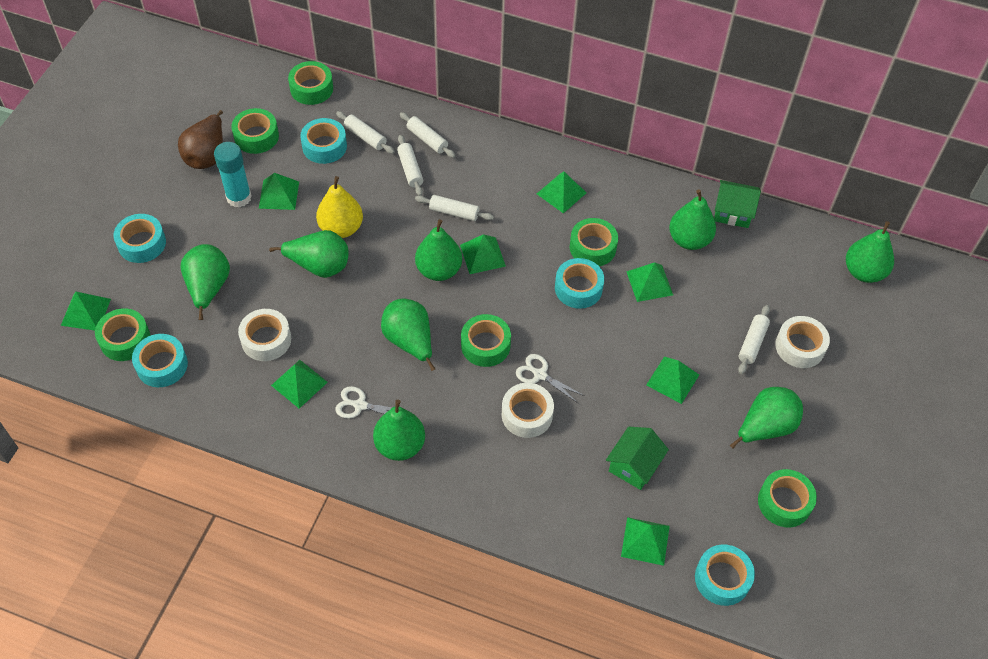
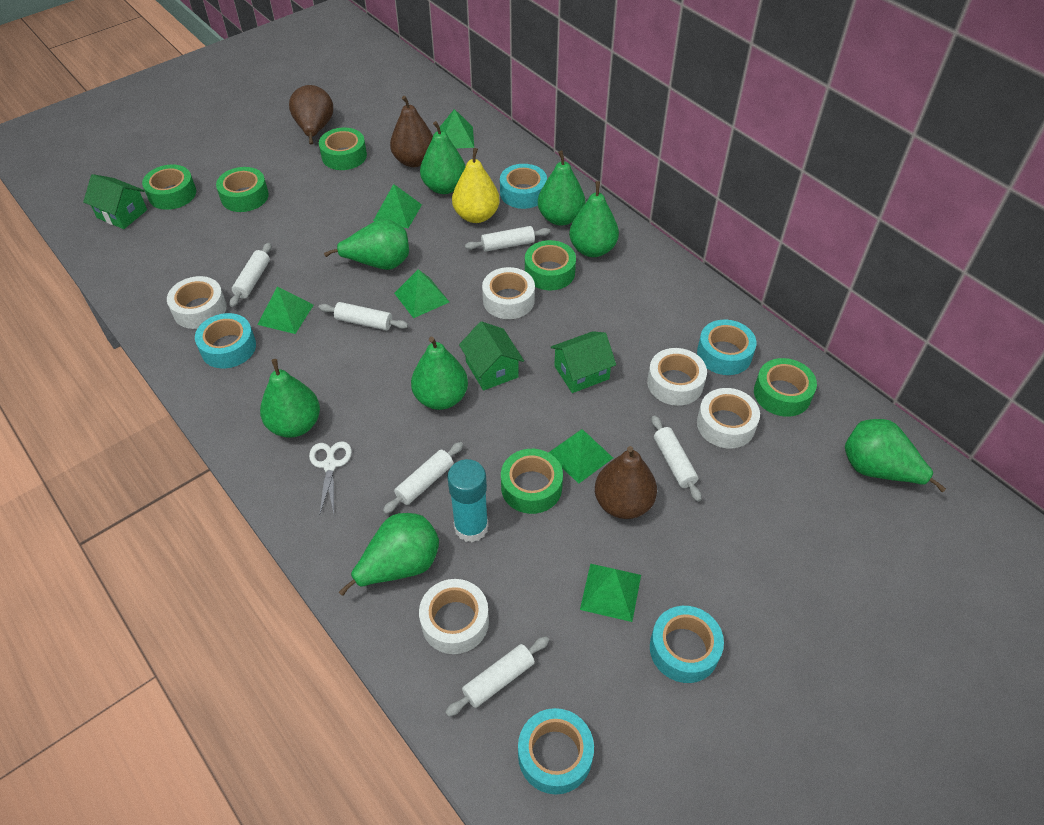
brown pear: 1 -> 3
green house: 2 -> 3
green pyramid: 8 -> 6
white rolling pin: 5 -> 6
white scissors: 2 -> 1
white tape: 3 -> 5

